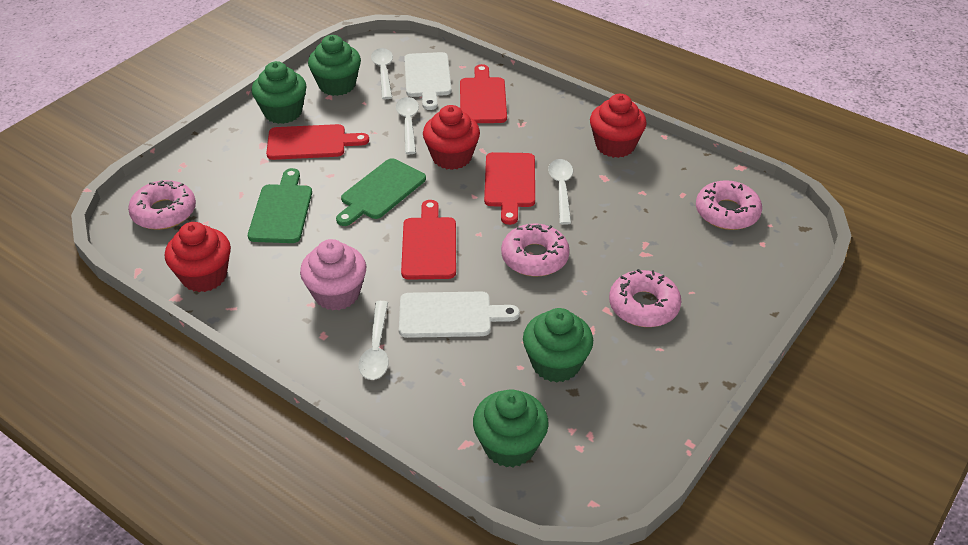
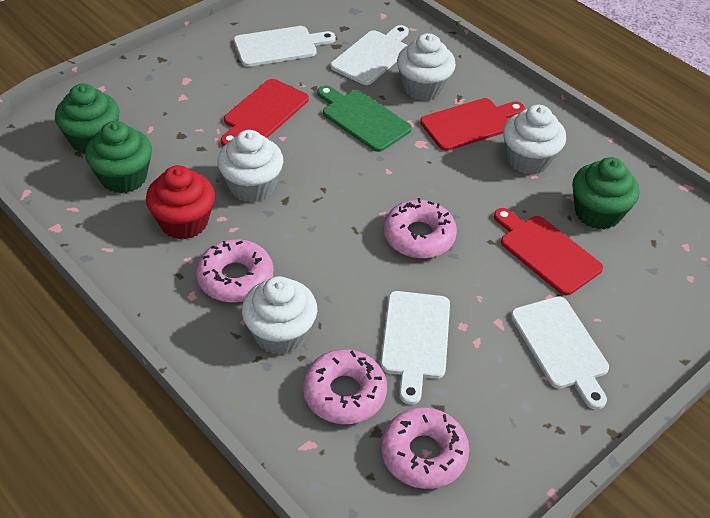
green cupcake: 4 -> 3
green cutting board: 2 -> 1
pink cupcake: 1 -> 0
red cupcake: 3 -> 1
red cutting board: 4 -> 3
white cupcake: 0 -> 4
white cutting board: 2 -> 4
white spoon: 4 -> 0

